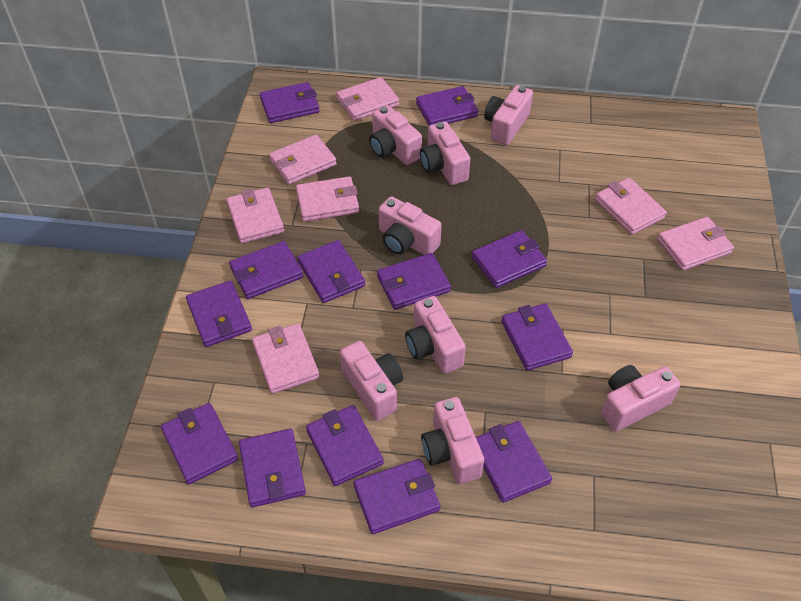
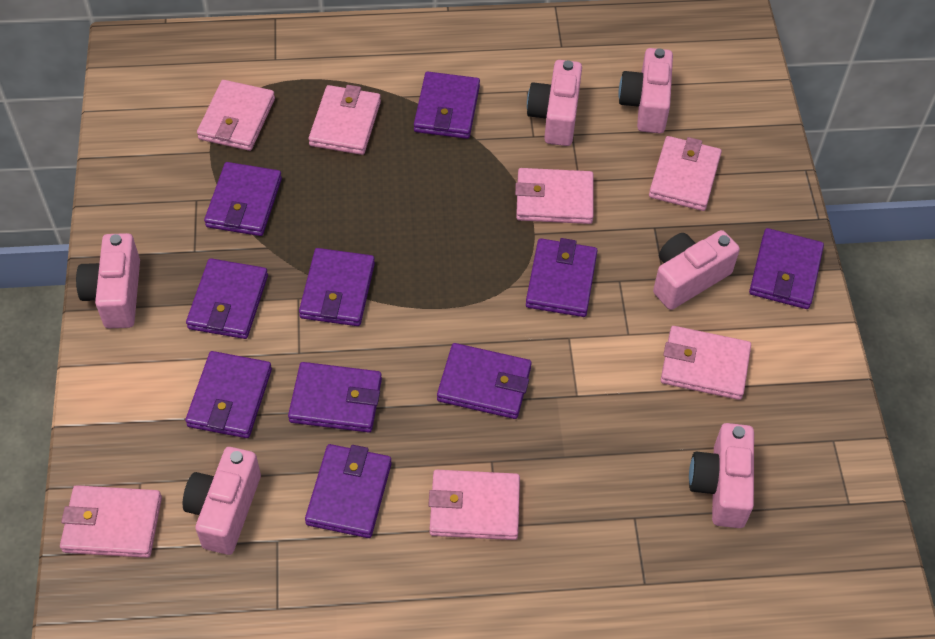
pink camera: 8 -> 6
purple wallet: 13 -> 10

